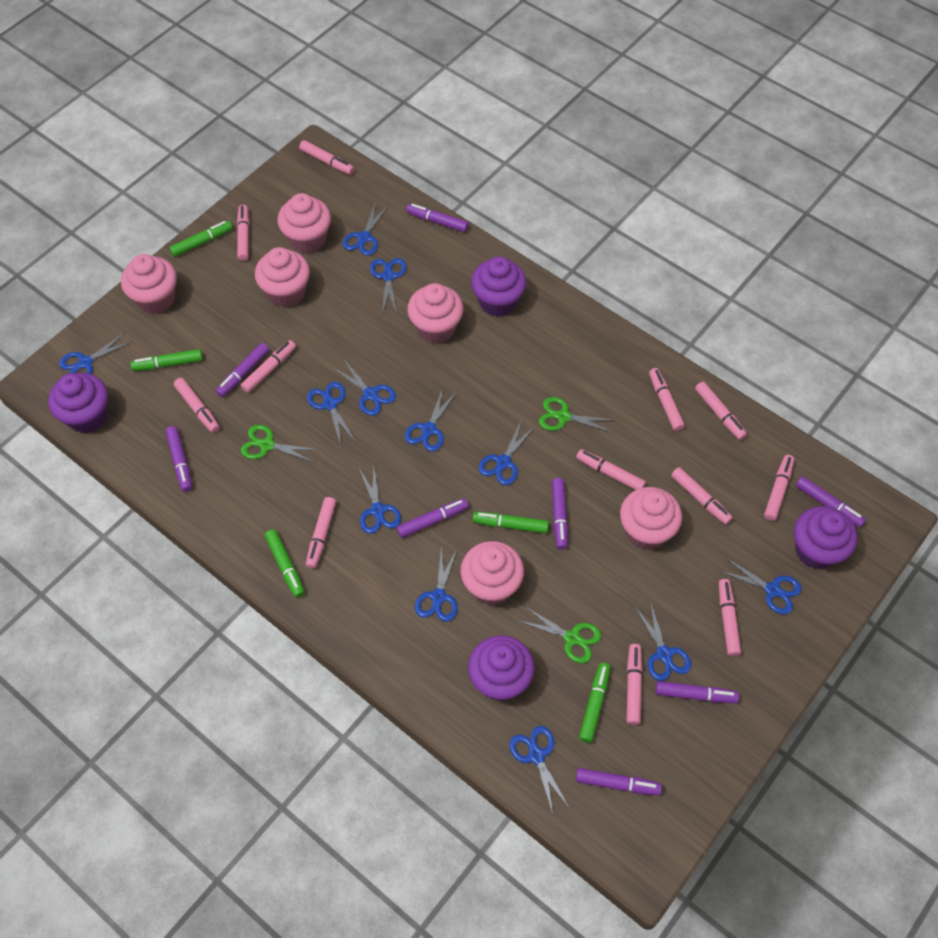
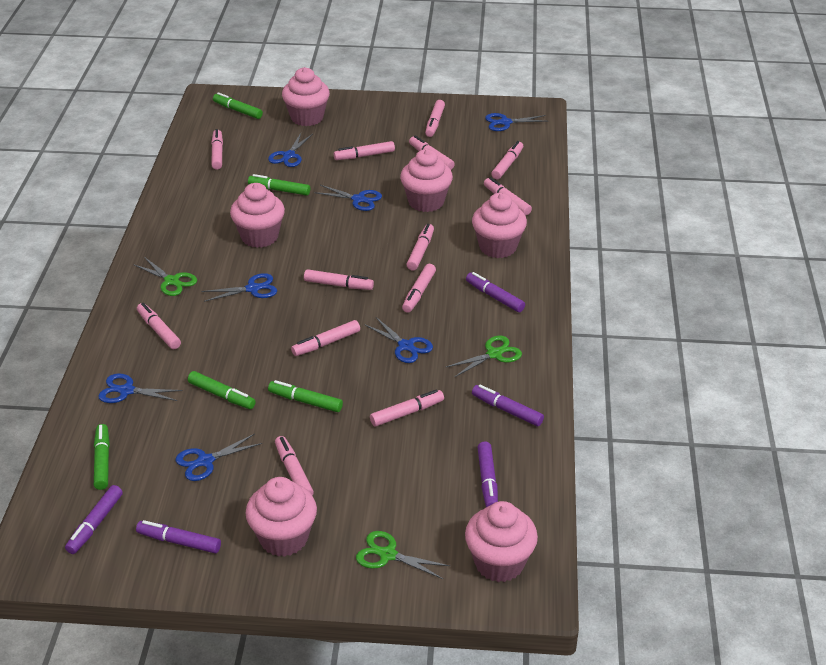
blue scissors: 12 -> 7
pink marker: 12 -> 13
purple cupcake: 4 -> 0
purple marker: 8 -> 5

